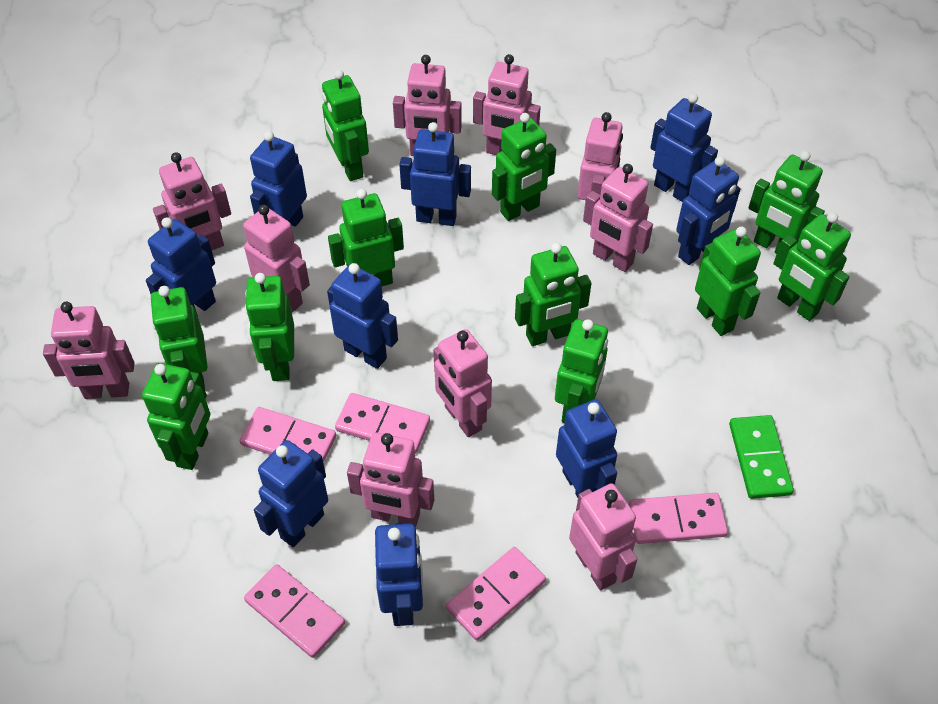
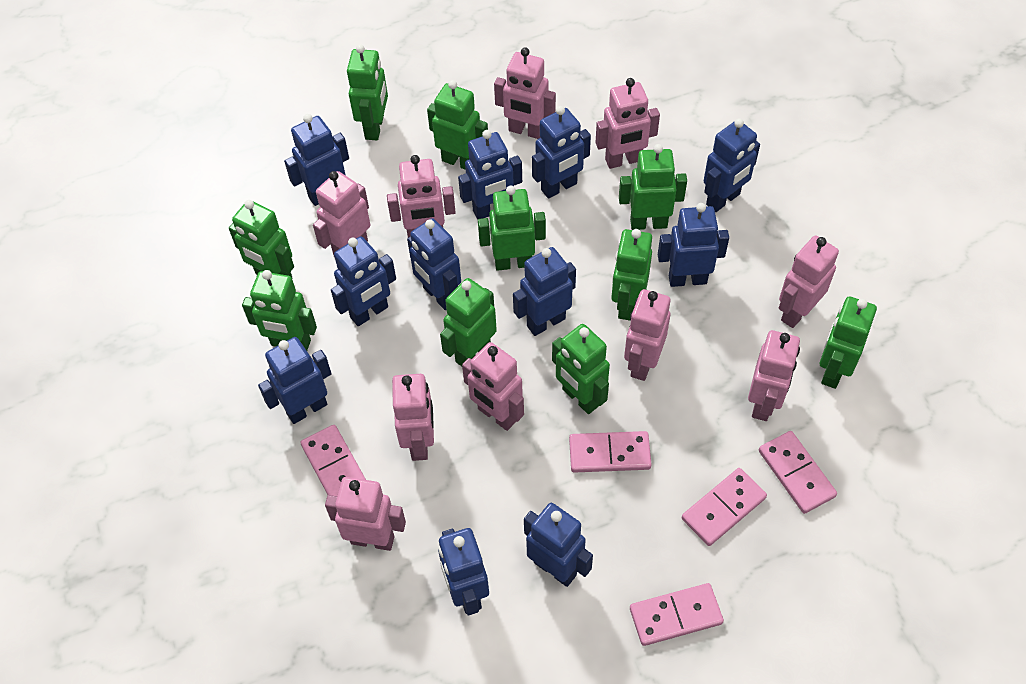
blue robot: 9 -> 11
green domino: 1 -> 0
green robot: 11 -> 10

